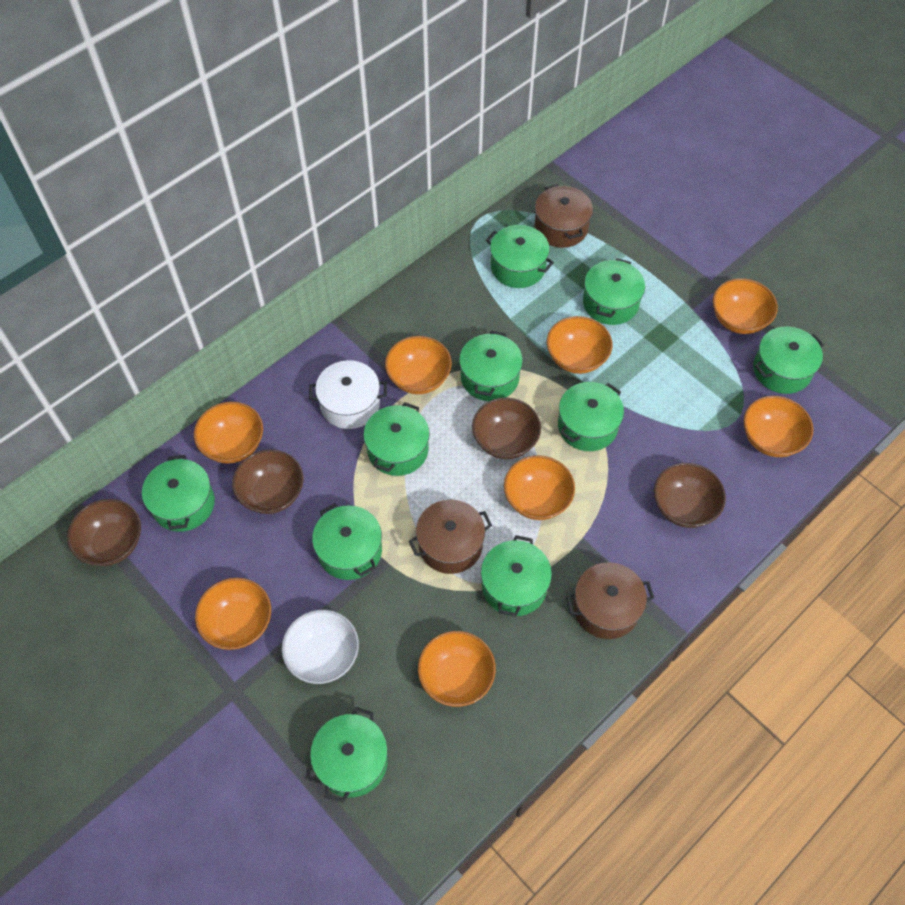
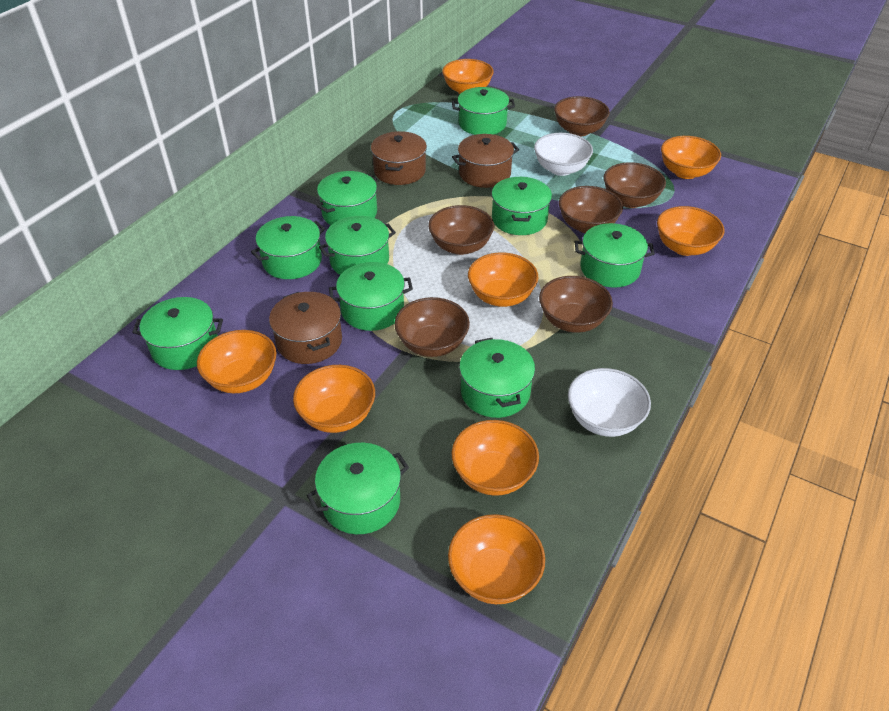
brown bowl: 4 -> 6
white bowl: 1 -> 2
white pot: 1 -> 0

